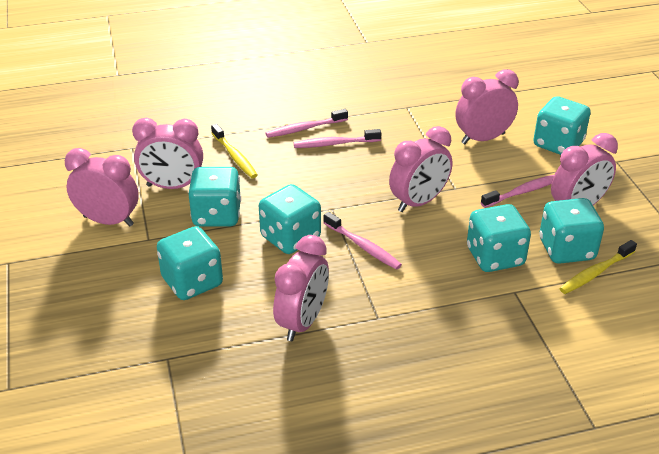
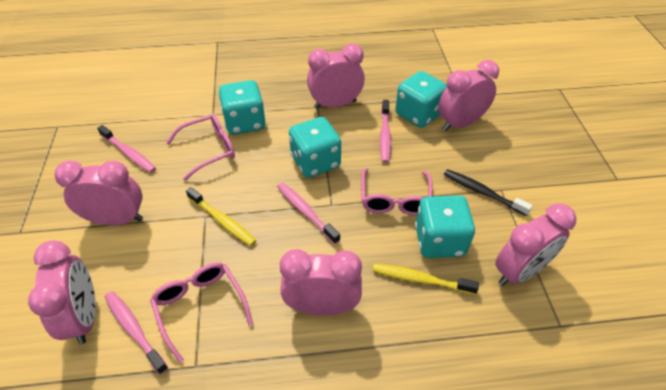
black toothbrush: 0 -> 1
pink glasses: 0 -> 3
turquoise dice: 6 -> 4

